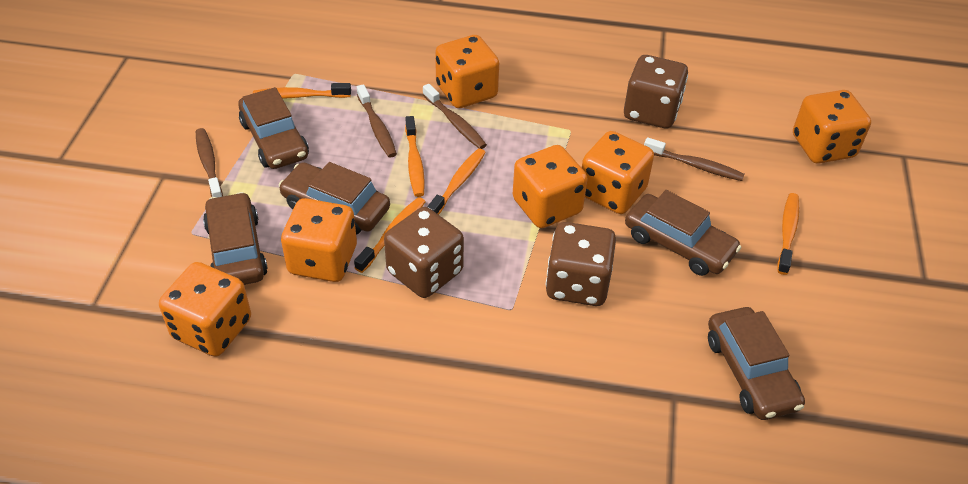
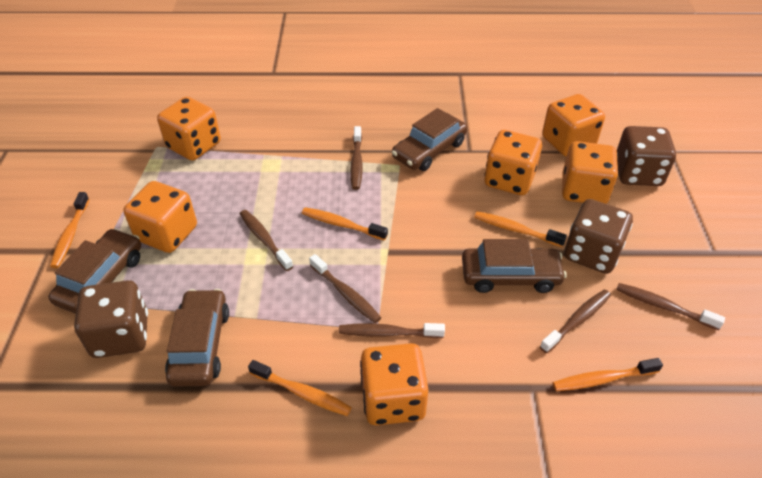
brown car: 5 -> 4
brown toothbrush: 4 -> 6

